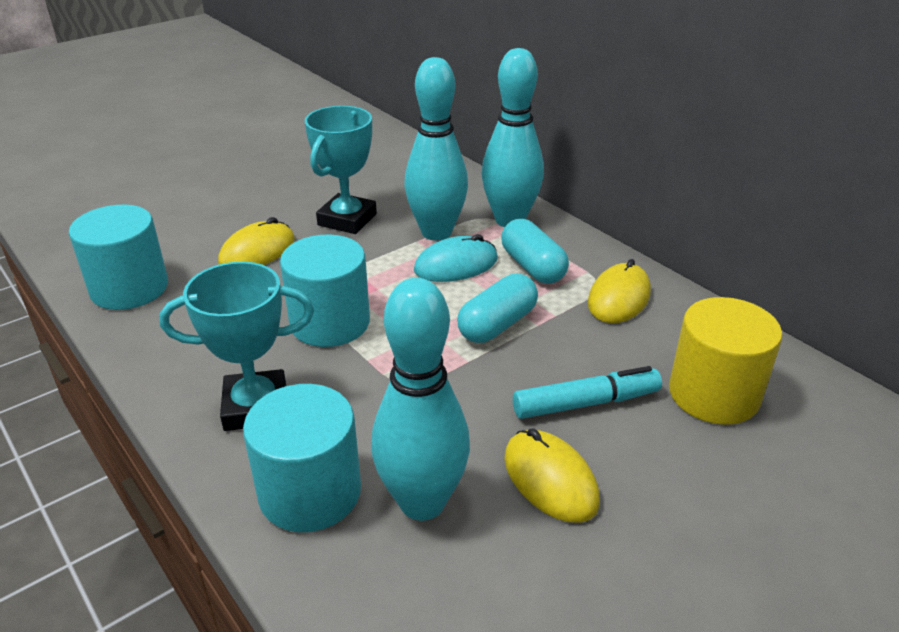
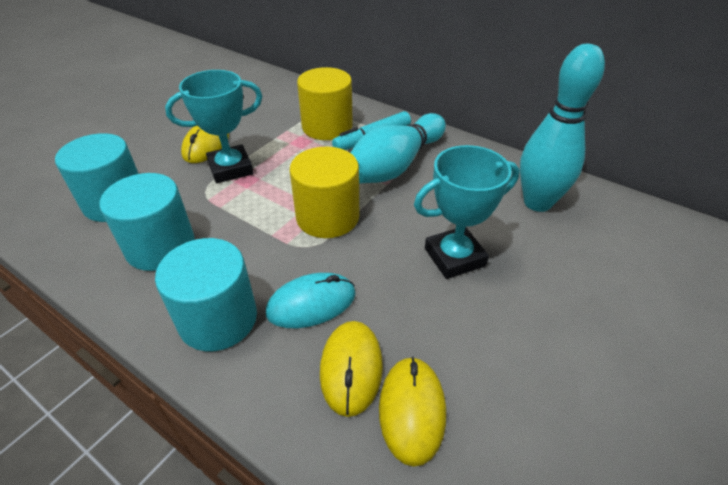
turquoise bowling pin: 3 -> 2
turquoise capsule: 2 -> 0
yellow cylinder: 1 -> 2

